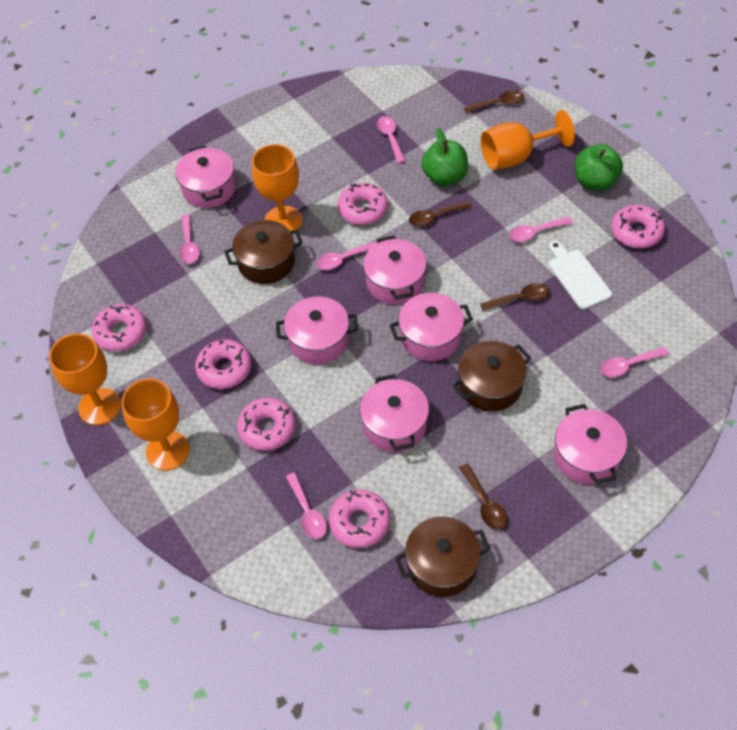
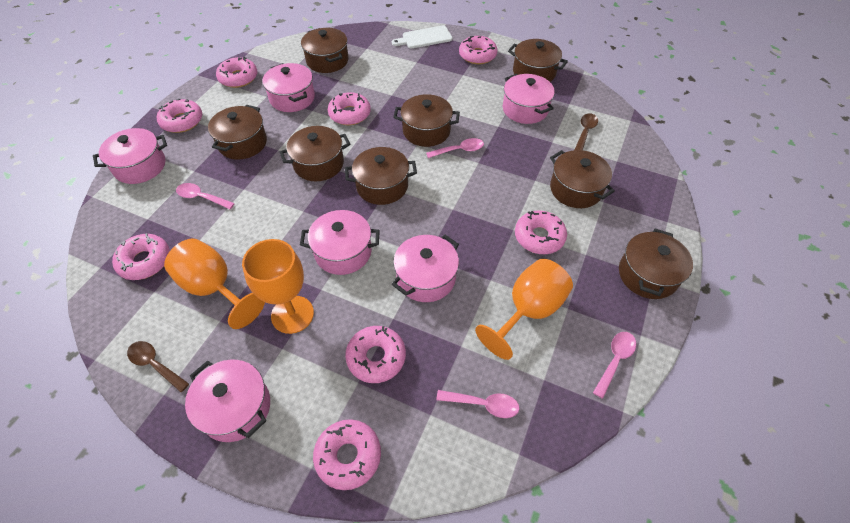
brown pot: 3 -> 8
brown spoon: 4 -> 2
green apple: 2 -> 0
orange goblet: 4 -> 3
pink donut: 6 -> 8
pink spoon: 6 -> 4

